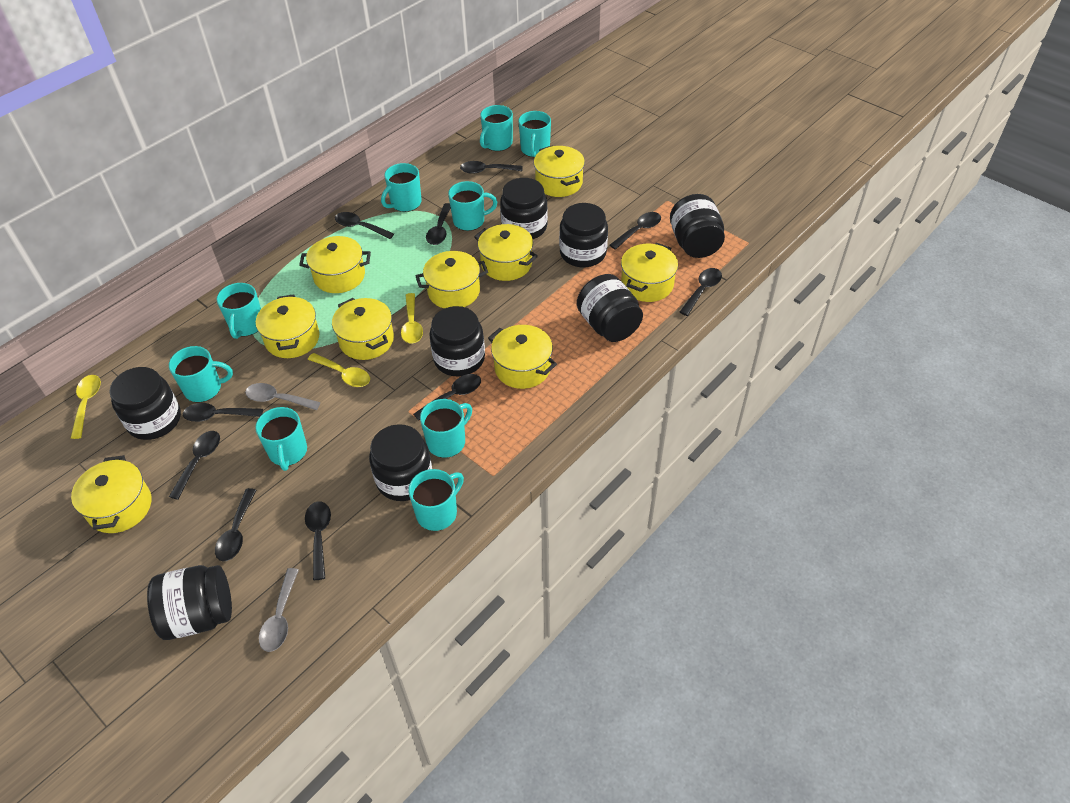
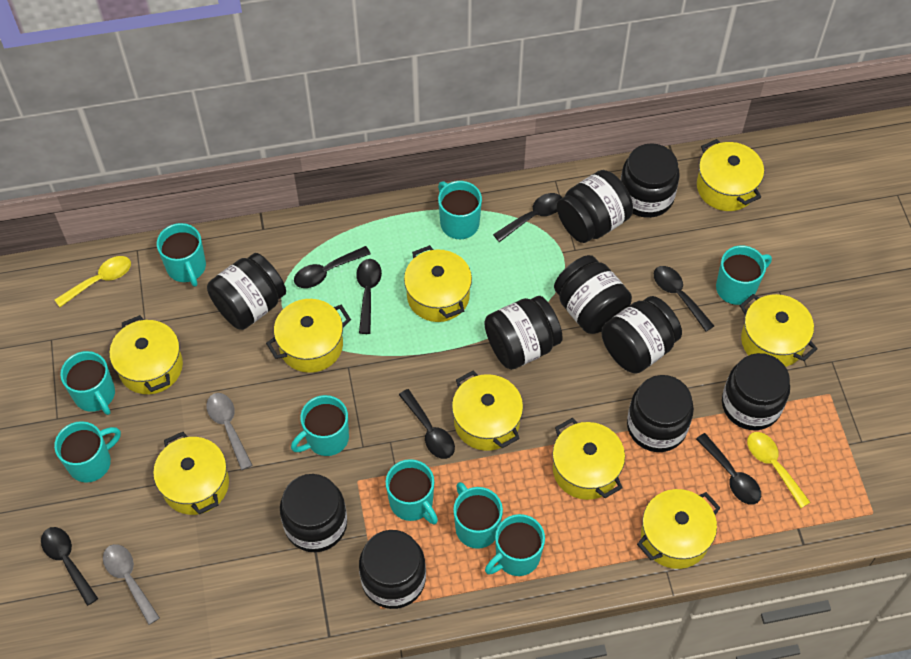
black jar: 8 -> 10
black spoon: 10 -> 7
yellow spoon: 3 -> 2

